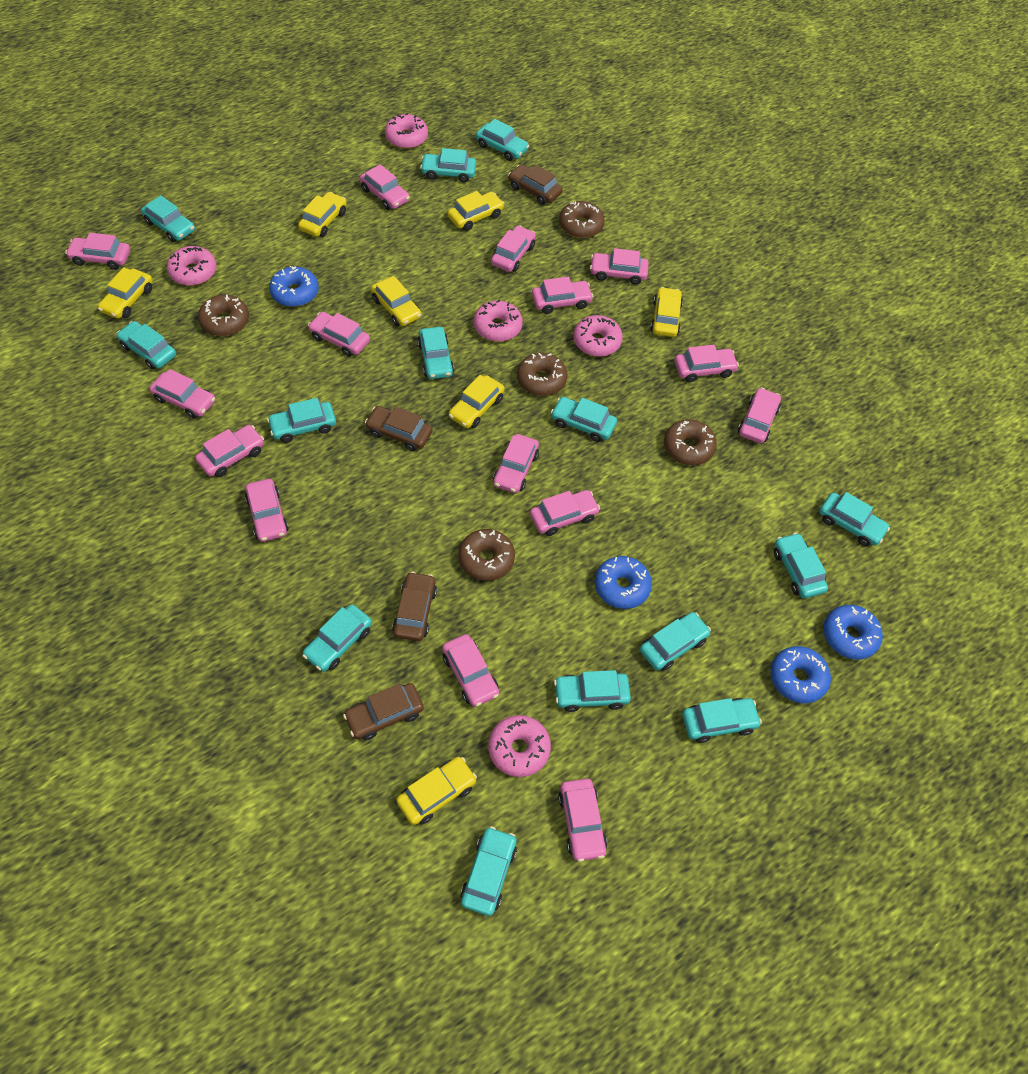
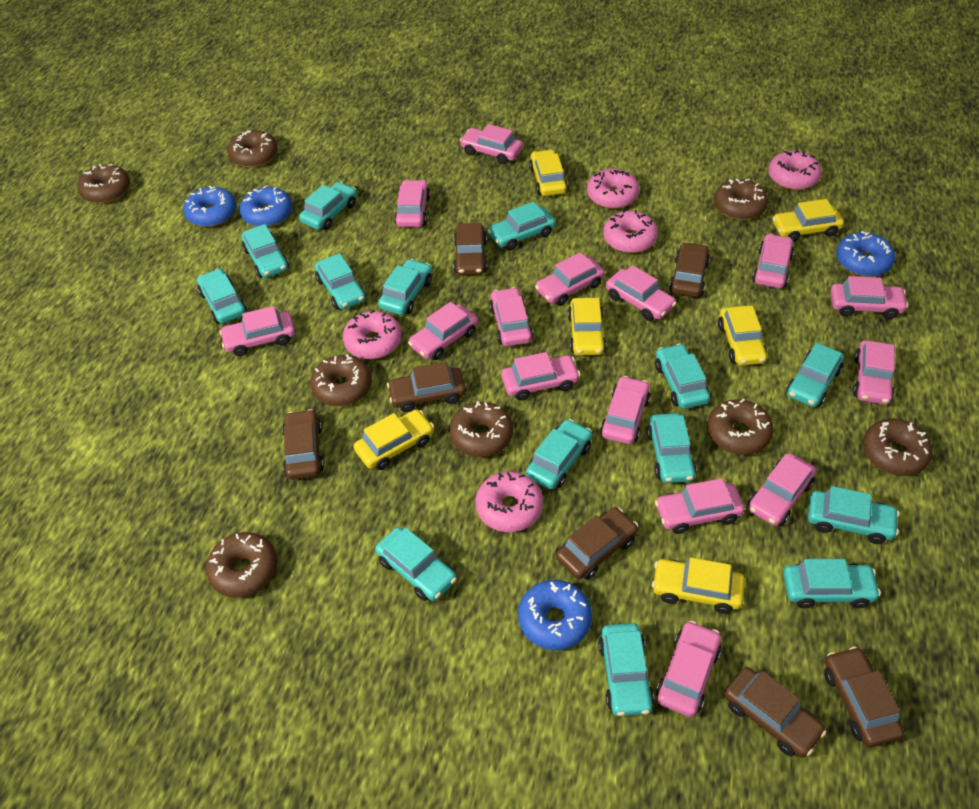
brown car: 4 -> 7
brown donut: 5 -> 8
yellow car: 7 -> 6

